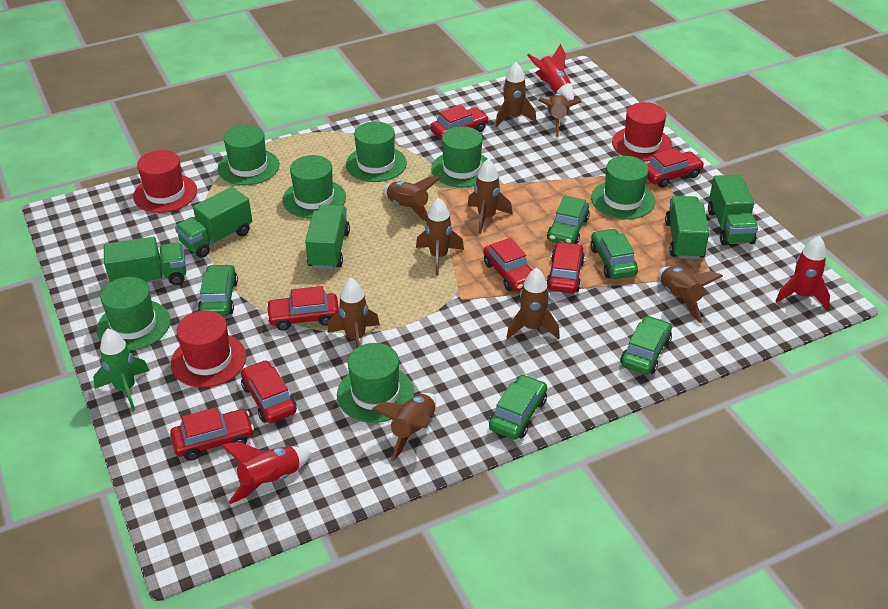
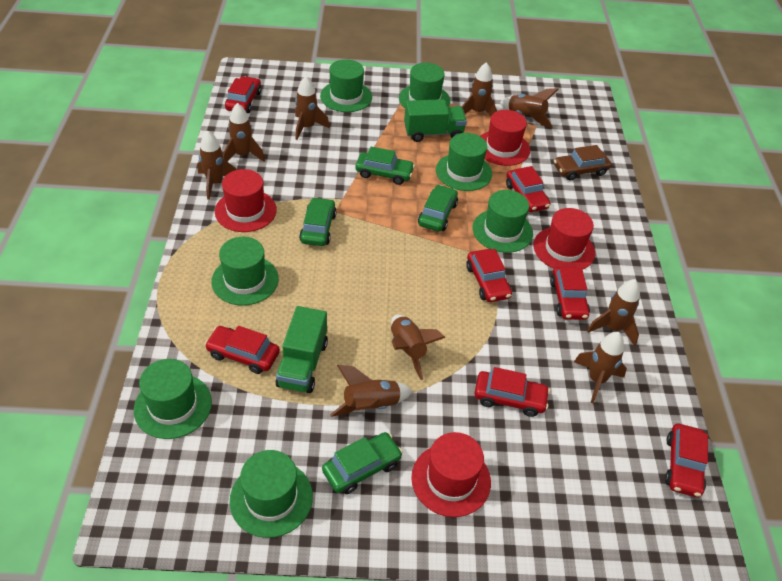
brown car: 0 -> 1
green car: 5 -> 4
green rocket: 1 -> 0
green truck: 5 -> 2
red hat: 3 -> 4
red rocket: 3 -> 0

